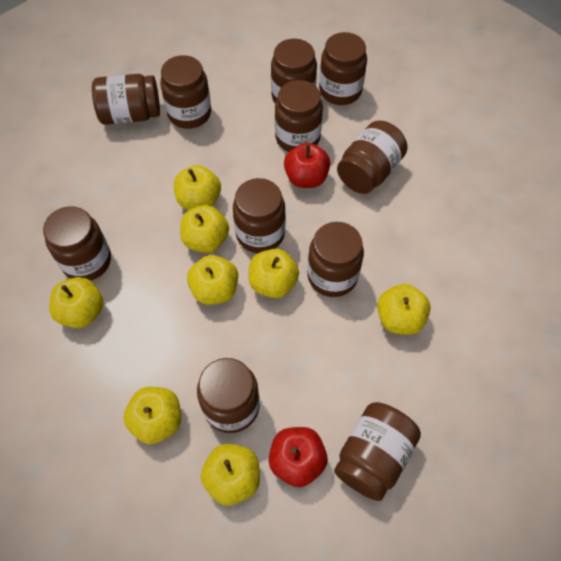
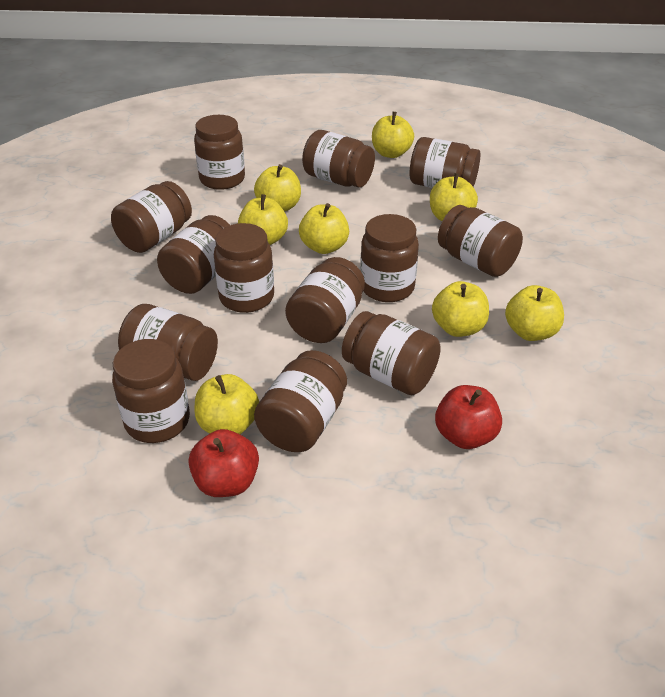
brown jar: 11 -> 13

